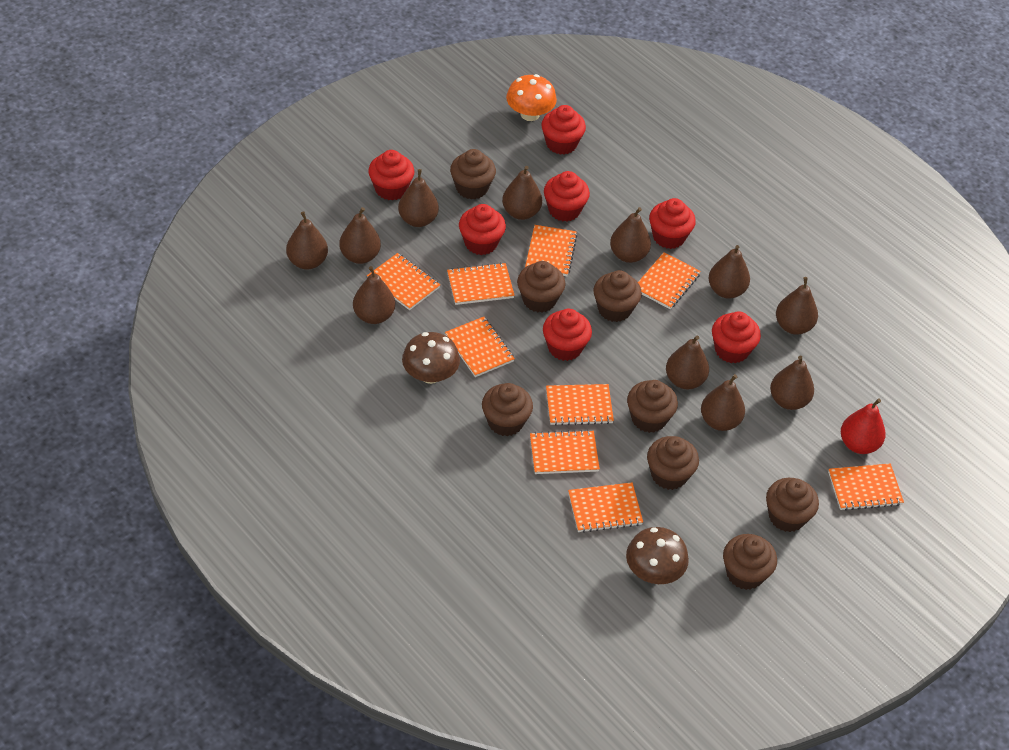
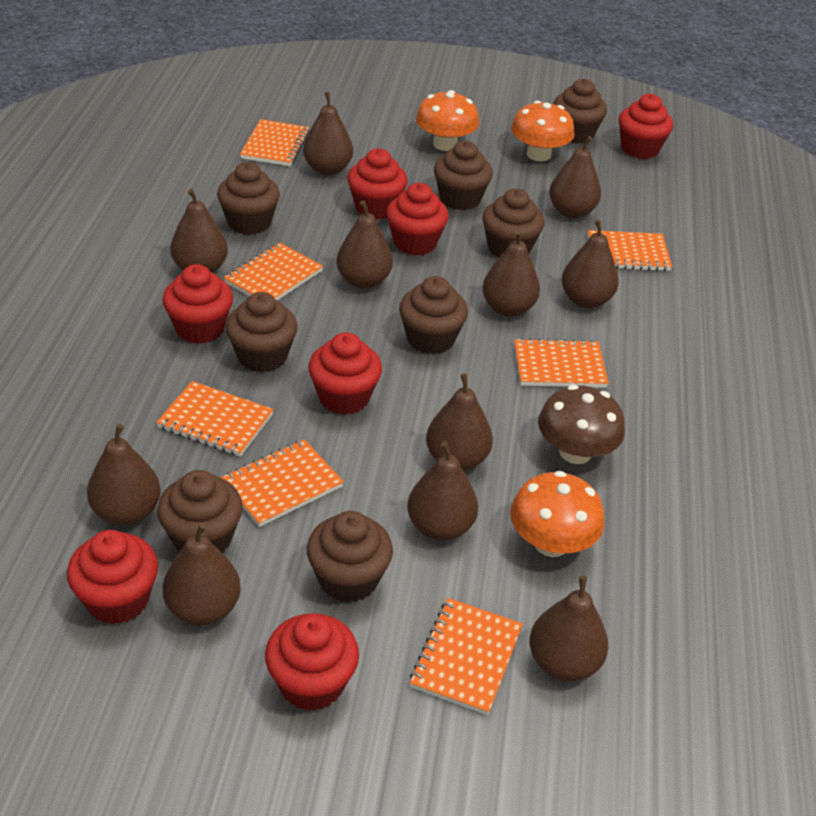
brown mushroom: 2 -> 1
orange mushroom: 1 -> 3
orange notebook: 9 -> 7
red pear: 1 -> 0

